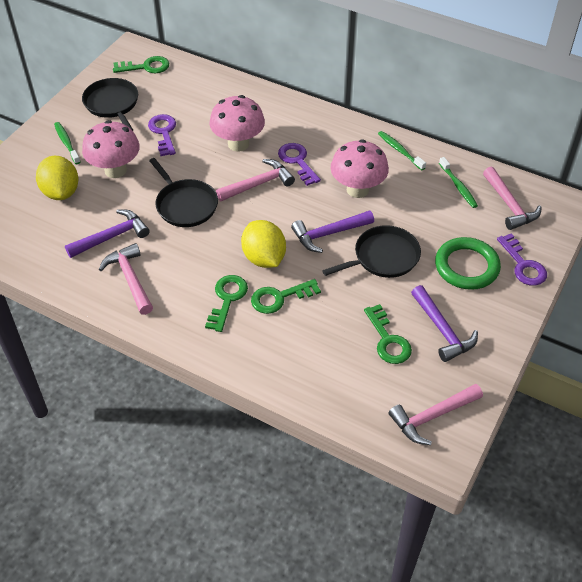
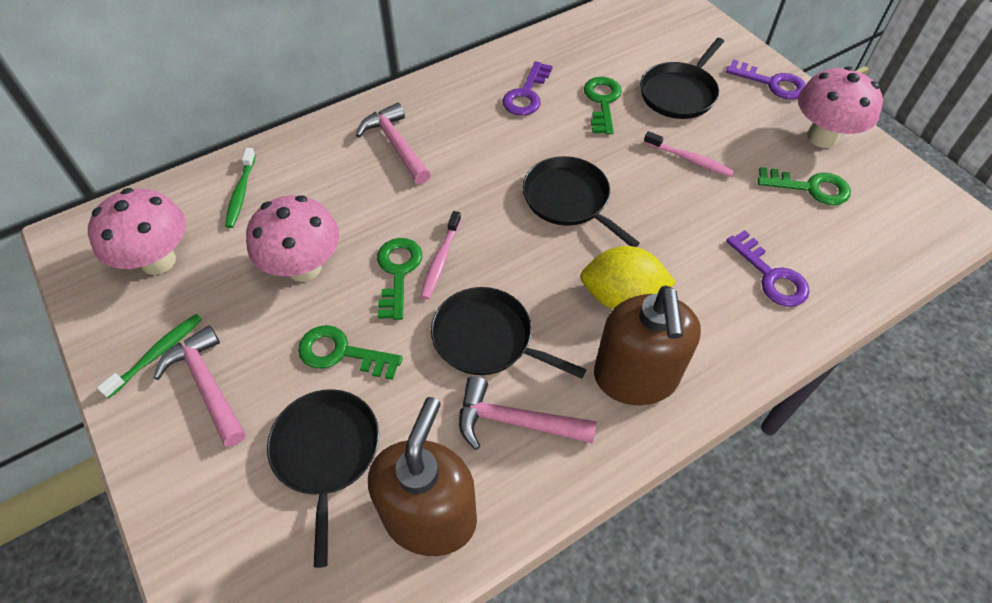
black pan: 3 -> 4
brown soap dispenser: 0 -> 2
green ring: 1 -> 0
green toothbrush: 3 -> 2
pink hammer: 4 -> 3
pink toothbrush: 0 -> 2
purple hammer: 3 -> 0
yellow lemon: 2 -> 1

